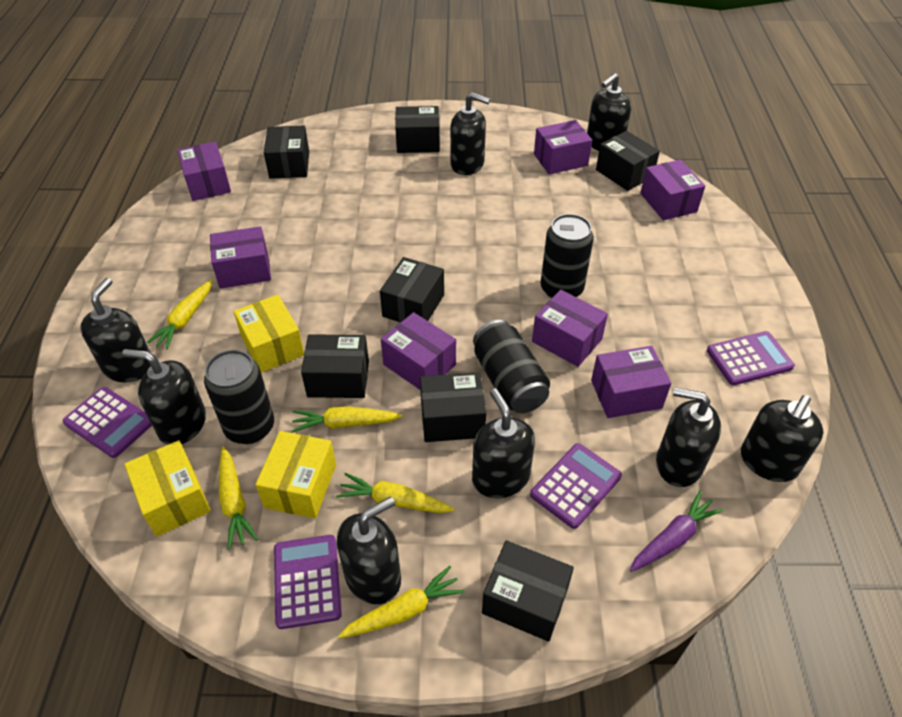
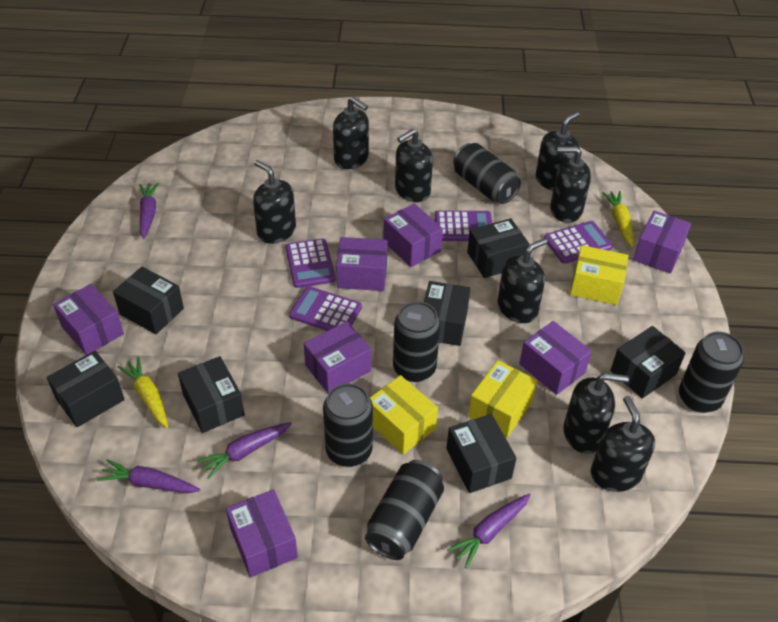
black can: 3 -> 5
purple carrot: 1 -> 4
yellow carrot: 5 -> 2

